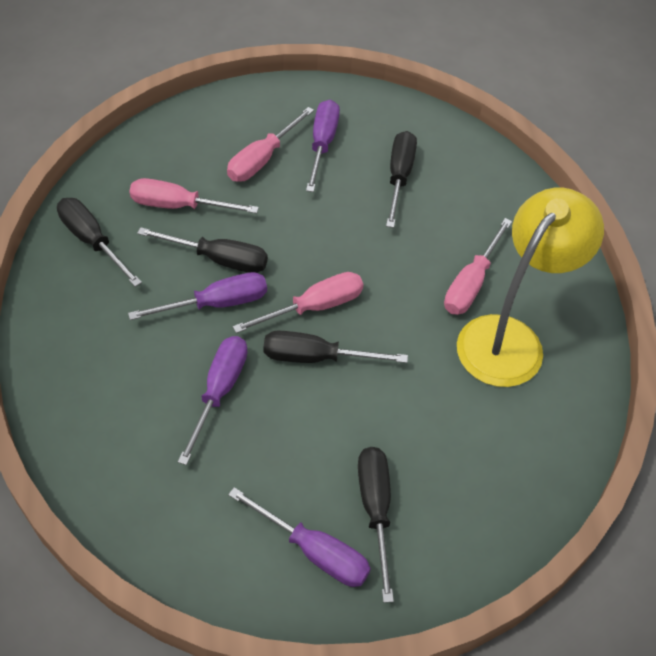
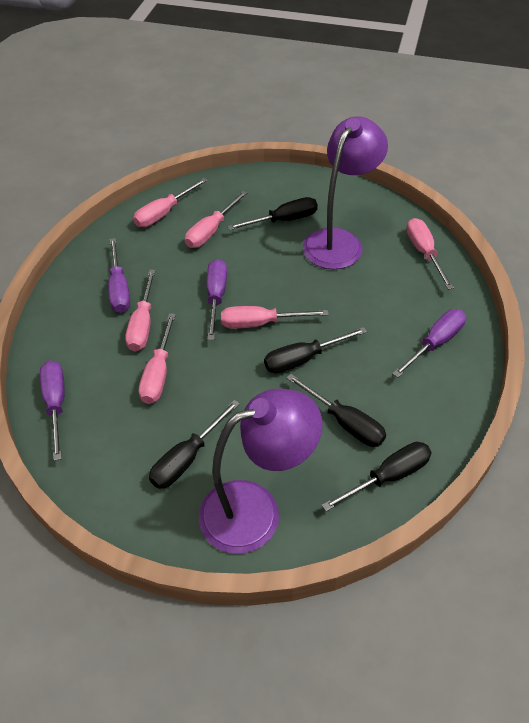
pink screwdriver: 4 -> 6
purple lamp: 0 -> 2
yellow lamp: 1 -> 0

